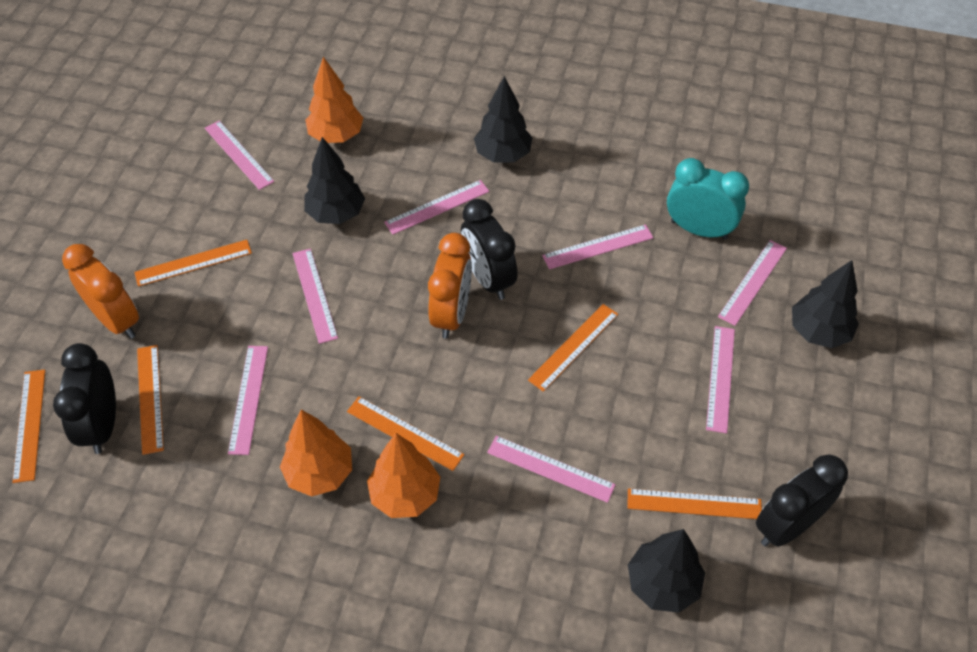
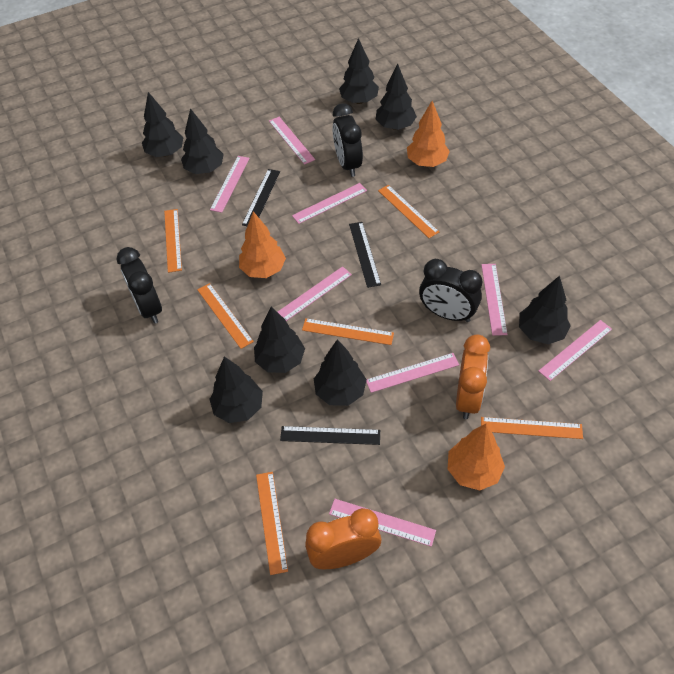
black ruler: 0 -> 3
black tree: 4 -> 8
turquoise clock: 1 -> 0

